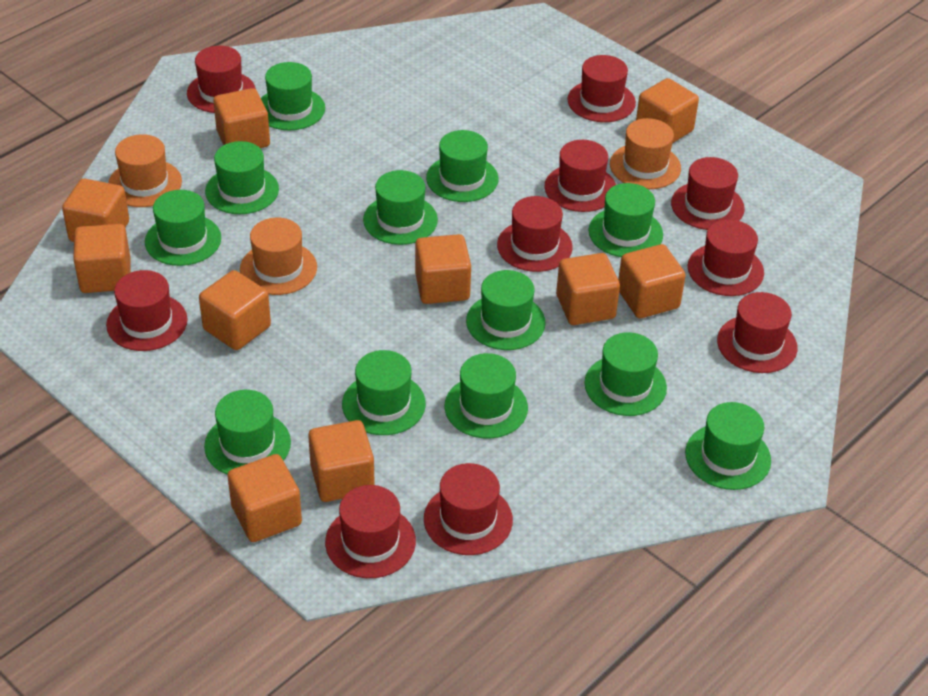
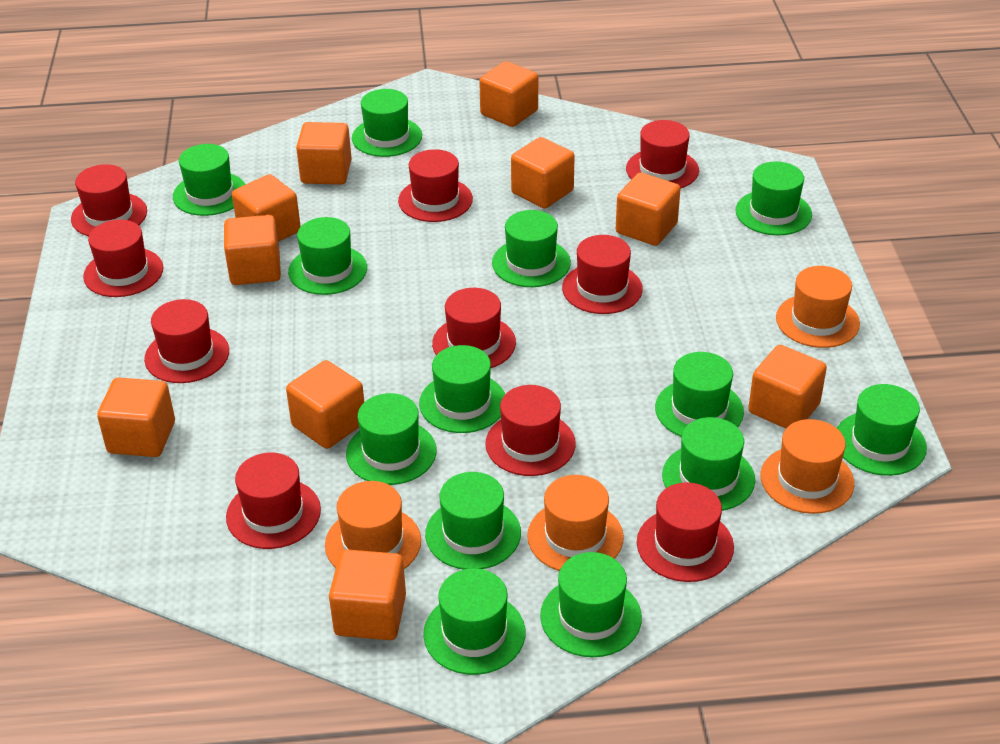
green hat: 12 -> 13
orange hat: 3 -> 4

